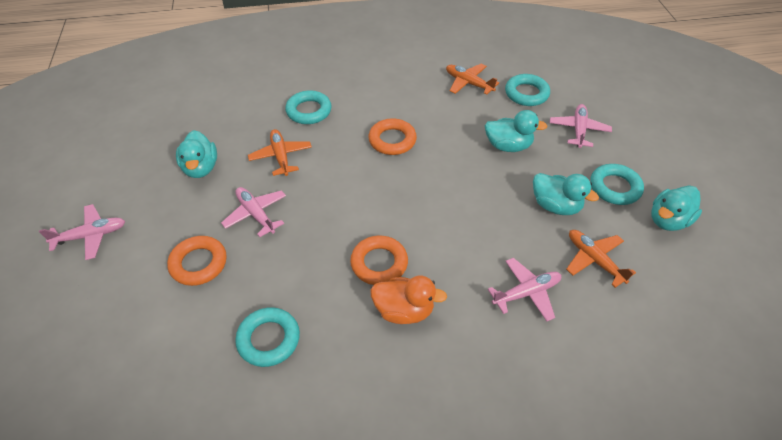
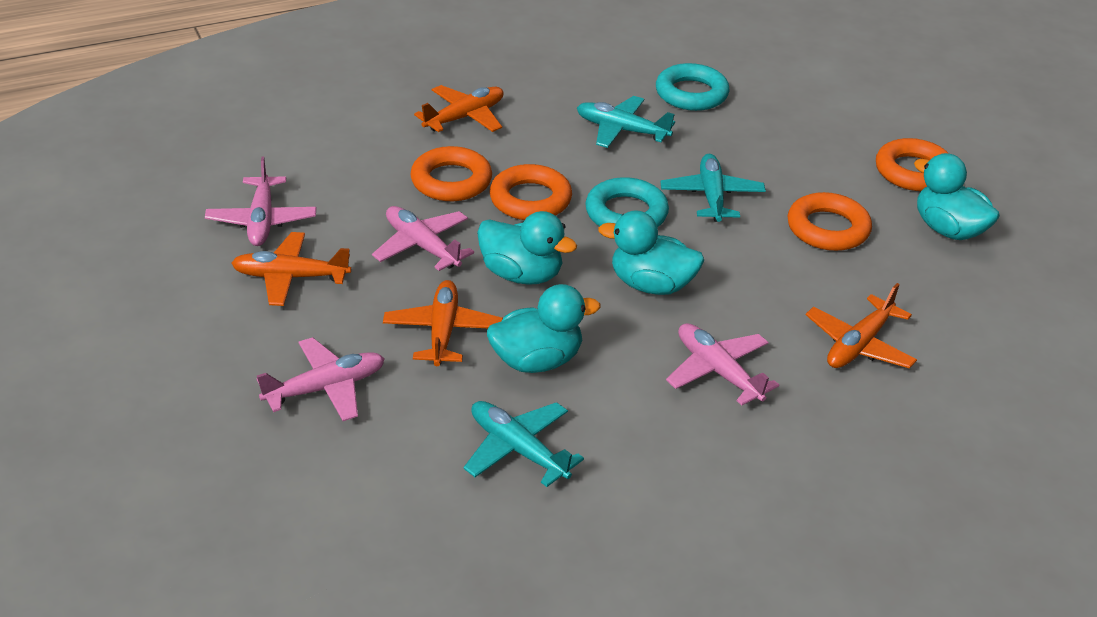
orange duck: 1 -> 0
orange plane: 3 -> 4
orange ring: 3 -> 4
turquoise plane: 0 -> 3
turquoise ring: 4 -> 2

